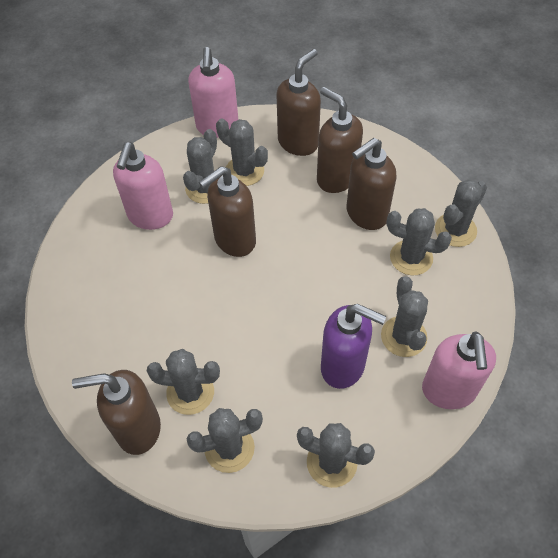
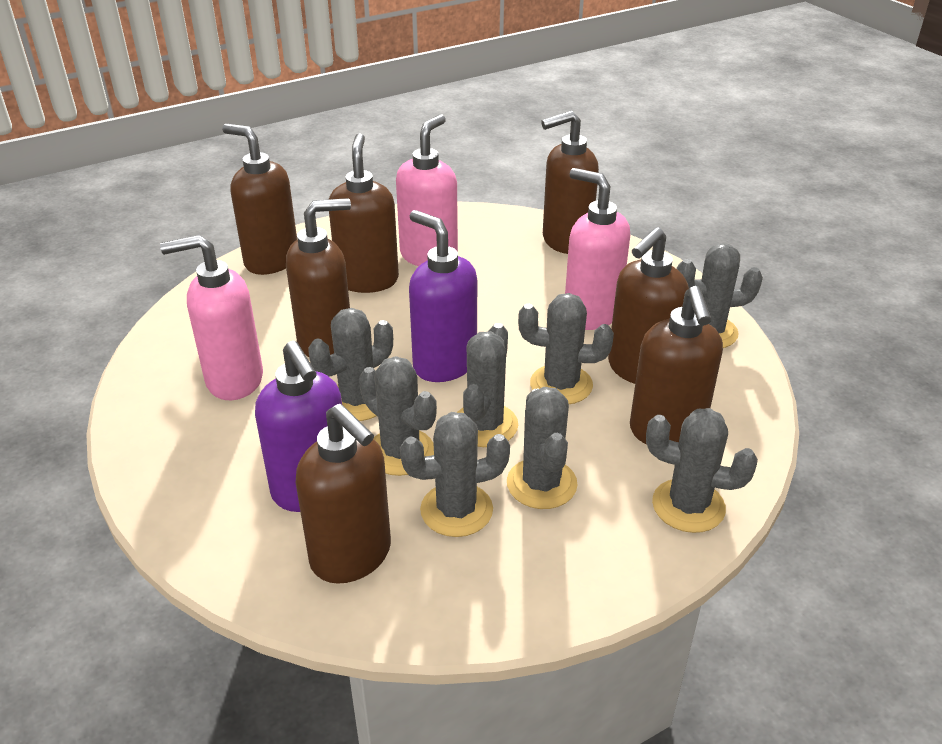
brown soap dispenser: 5 -> 7
purple soap dispenser: 1 -> 2

